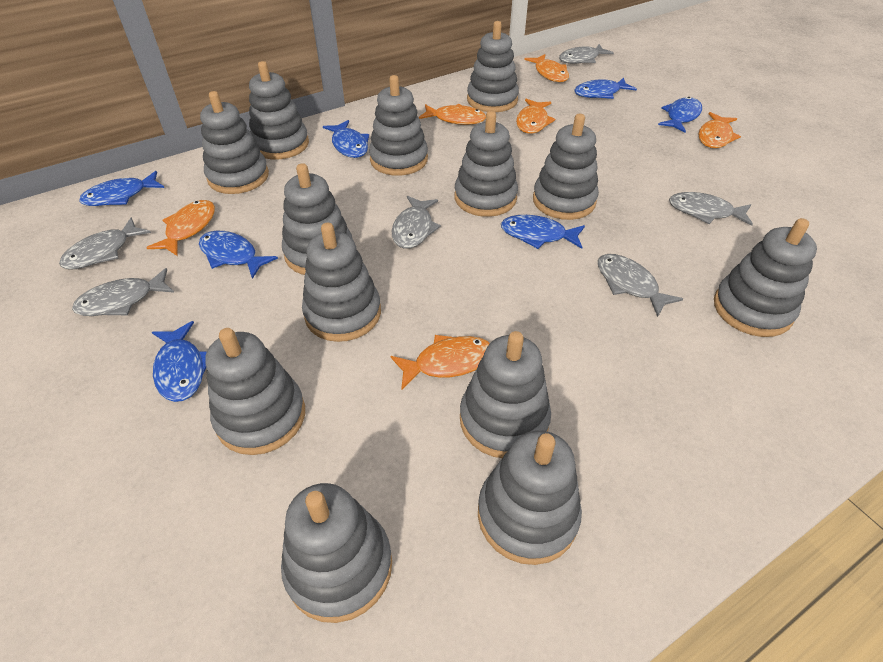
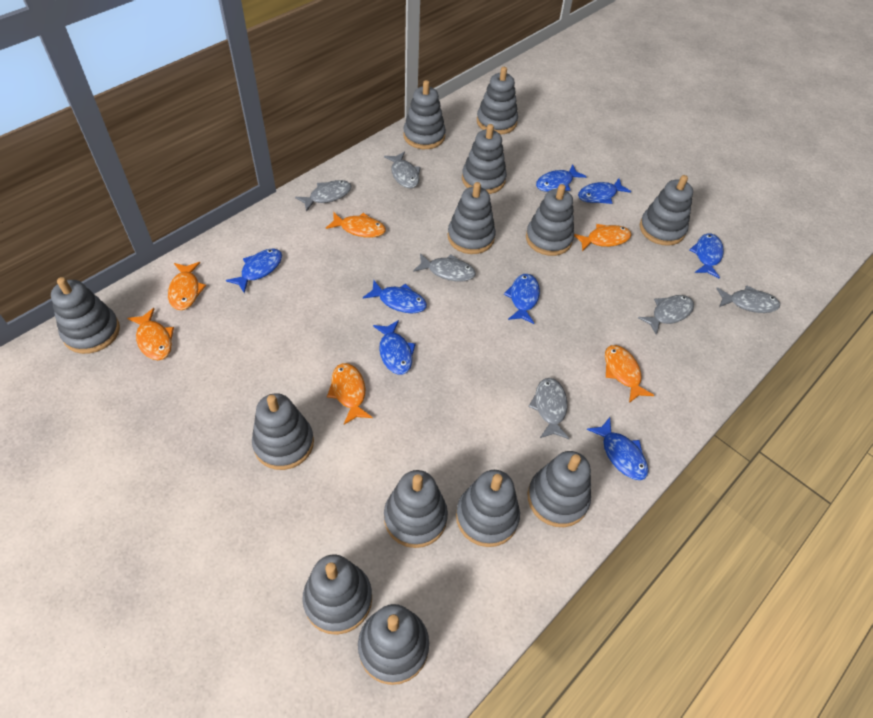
blue fish: 7 -> 8

